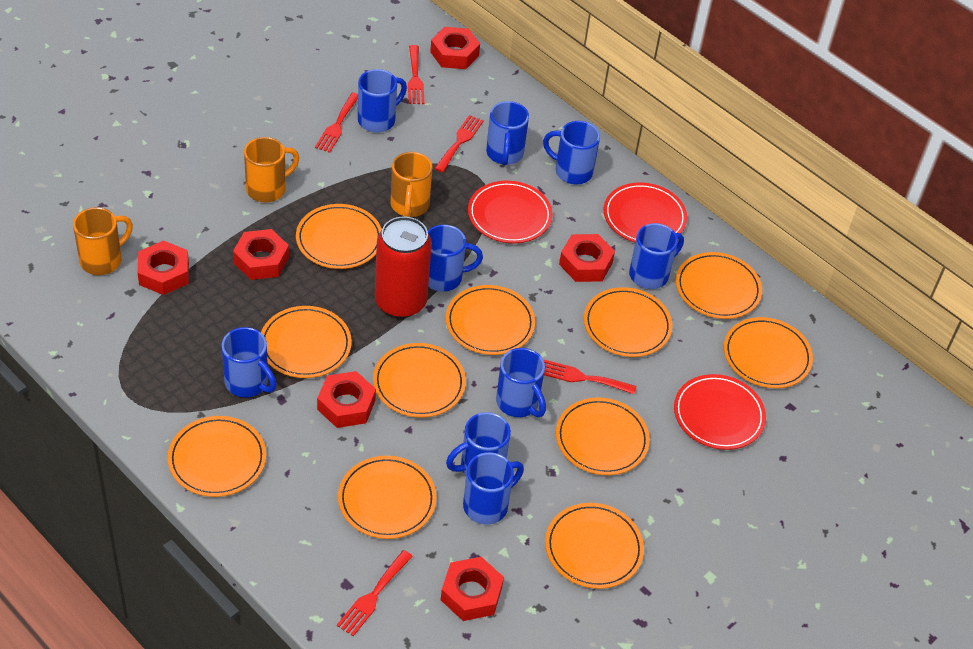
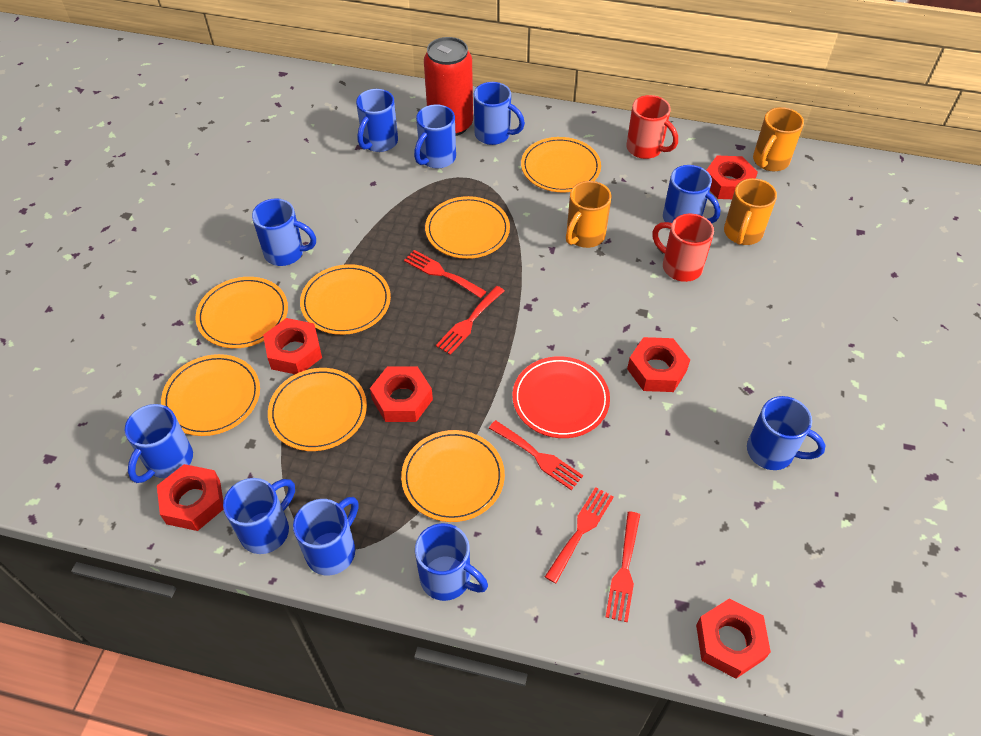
blue mug: 9 -> 10
orange plate: 11 -> 7
red mug: 0 -> 2
red plate: 3 -> 1

